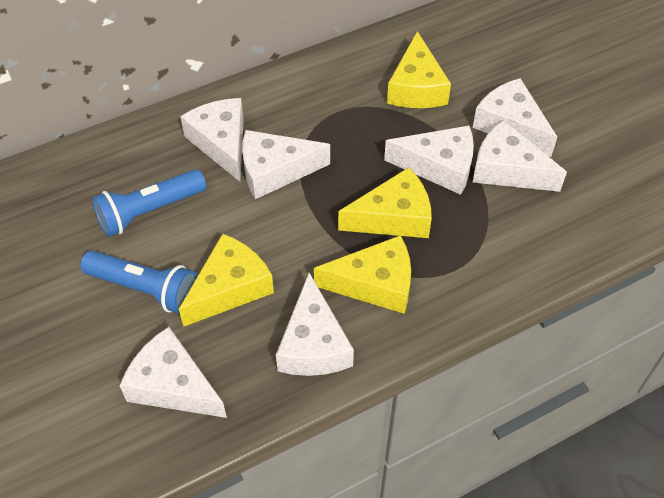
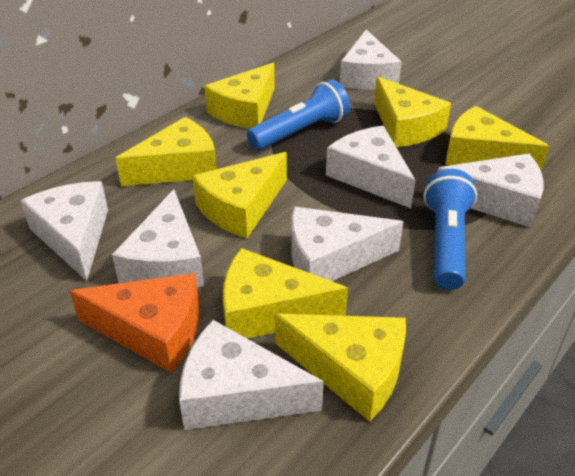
orange cheese: 0 -> 1
yellow cheese: 4 -> 7

